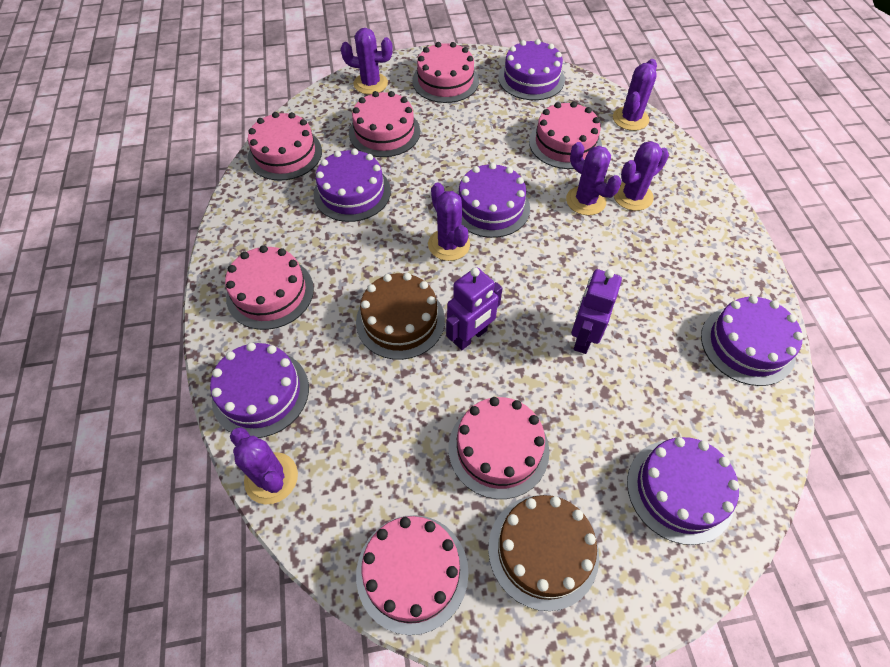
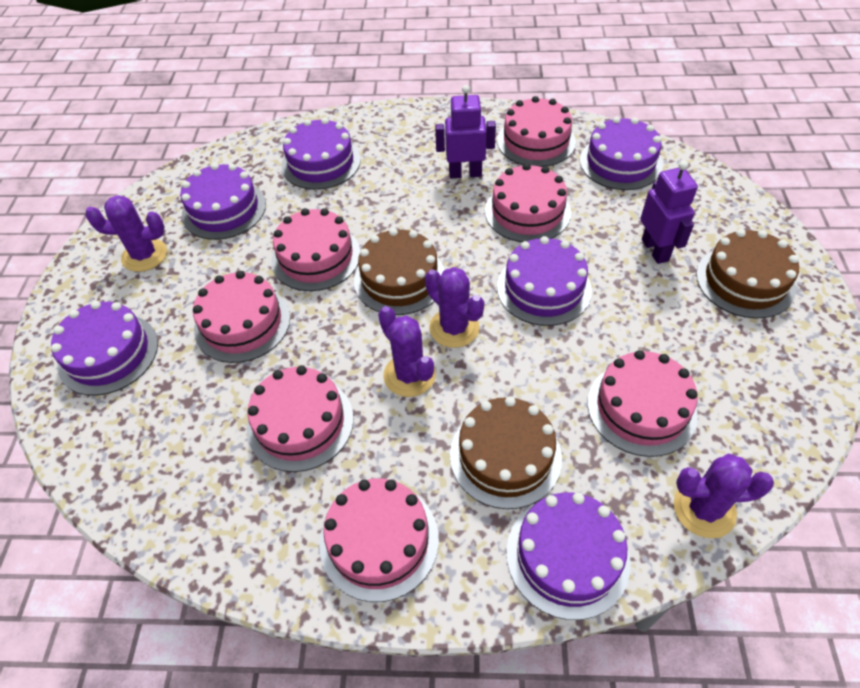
brown cake: 2 -> 3
purple cactus: 6 -> 4

